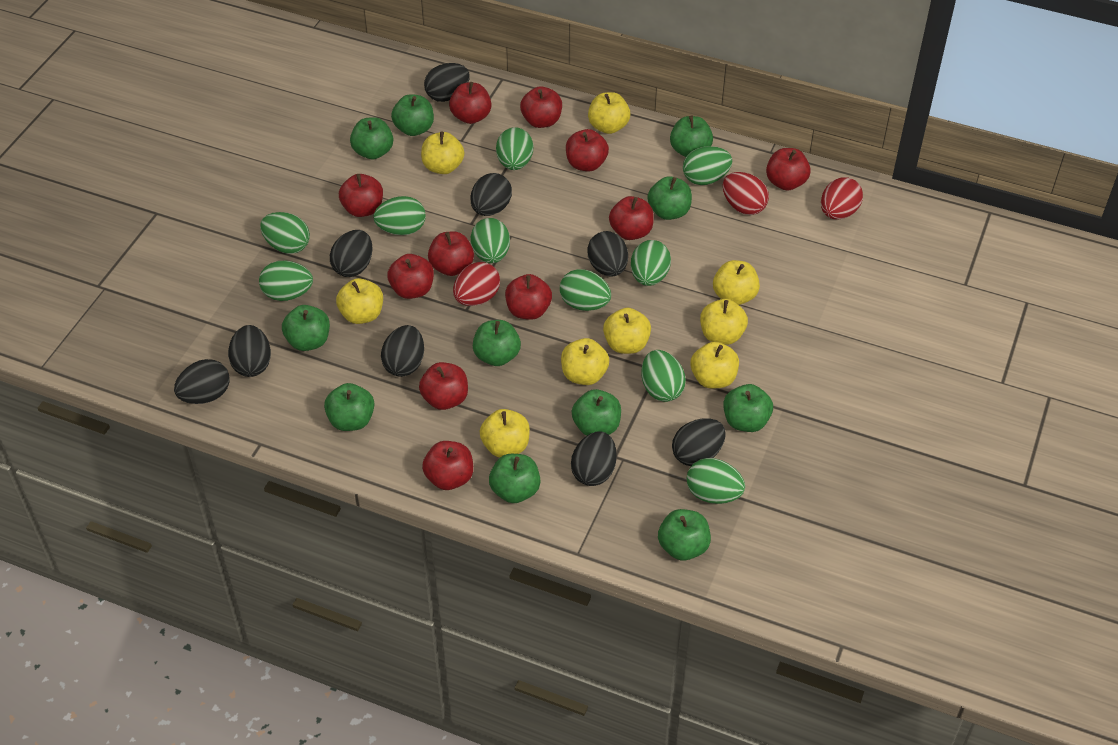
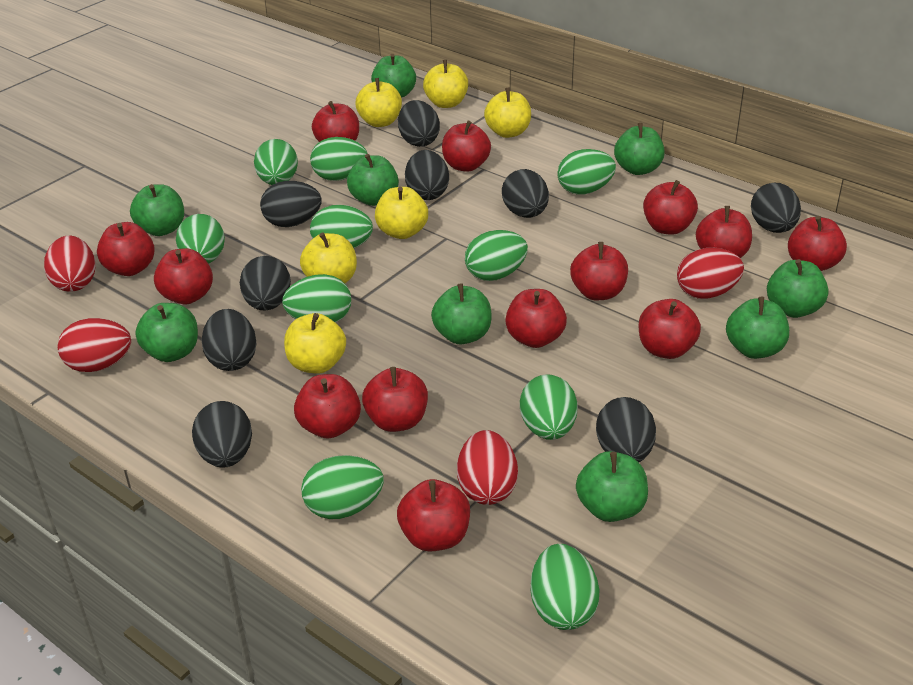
green apple: 11 -> 9
red apple: 11 -> 13
red egg: 3 -> 4
yellow apple: 9 -> 6

